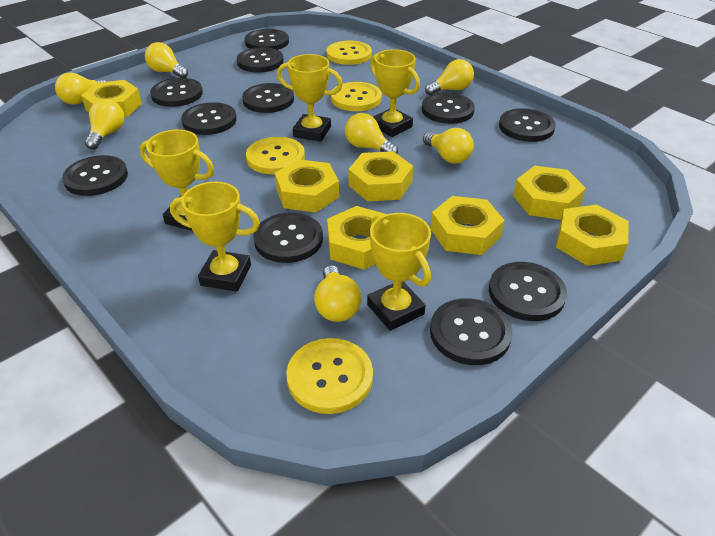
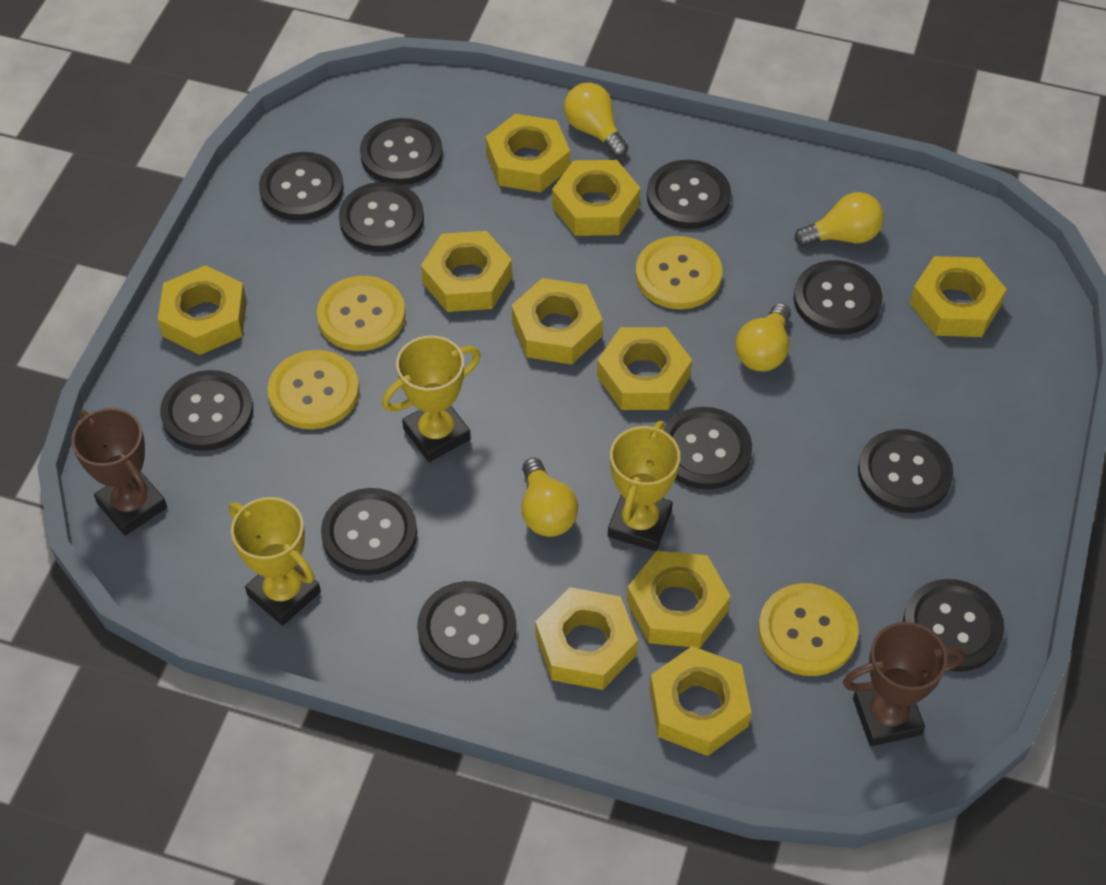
brown trophy: 0 -> 2
yellow light bulb: 7 -> 4
yellow nut: 7 -> 10
yellow trophy: 5 -> 3

